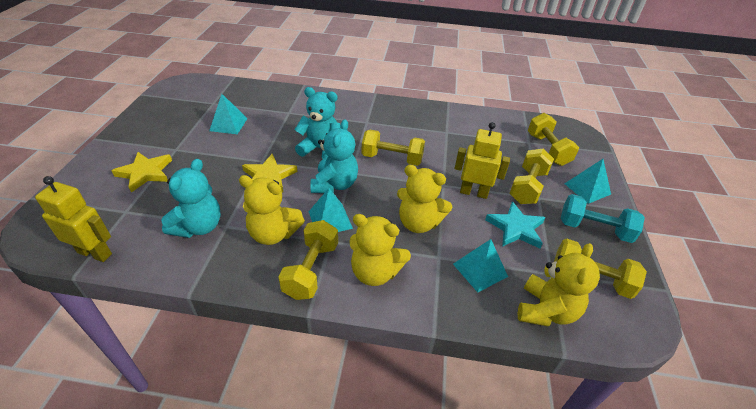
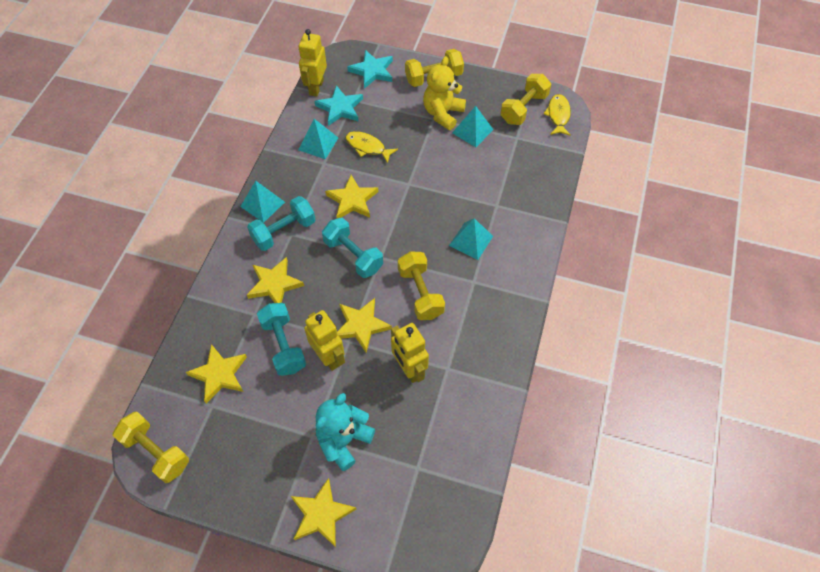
turquoise dumbbell: 1 -> 3
turquoise star: 1 -> 2
turquoise teddy bear: 3 -> 1
yellow dumbbell: 5 -> 4
yellow fish: 0 -> 2
yellow robot: 2 -> 3
yellow star: 2 -> 5
yellow teddy bear: 4 -> 1

